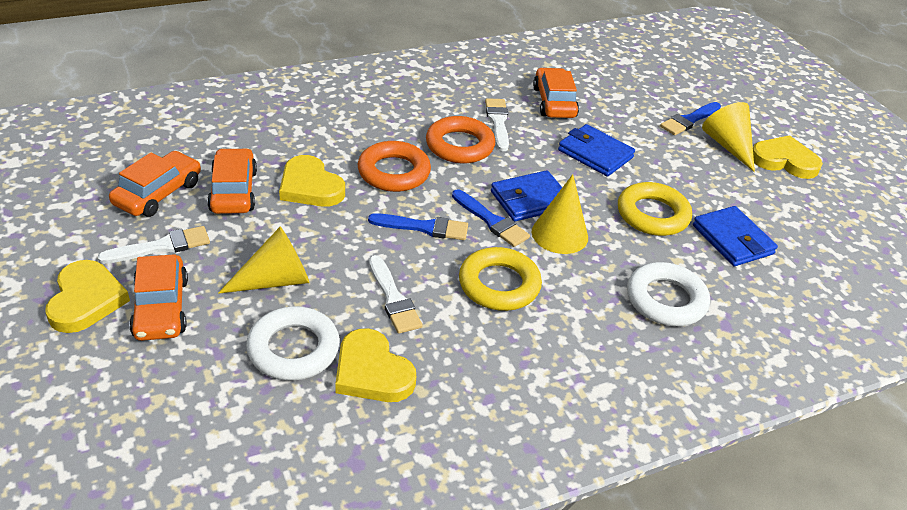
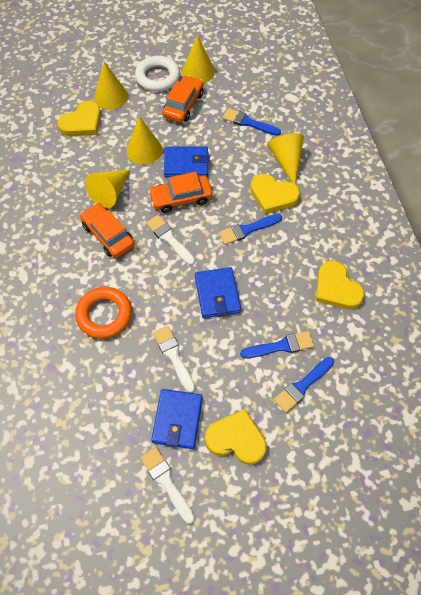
blue brush: 3 -> 4
orange car: 4 -> 3
orange ring: 2 -> 1
white ring: 2 -> 1
yellow cone: 3 -> 5
yellow ring: 2 -> 0

